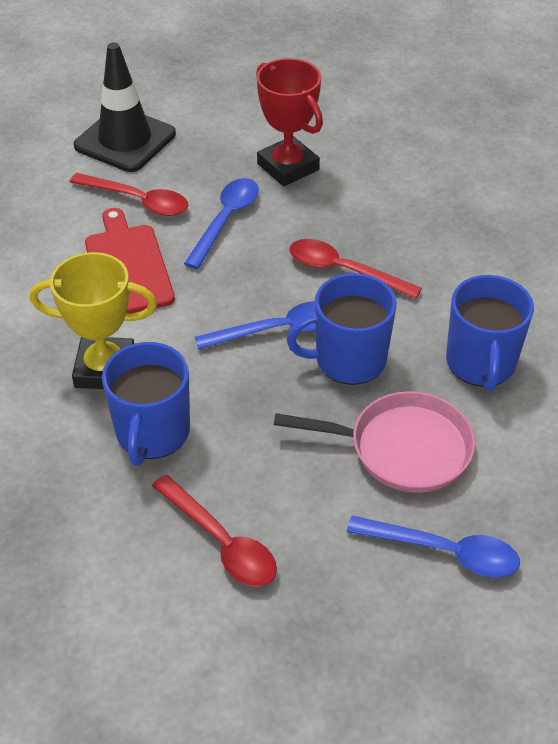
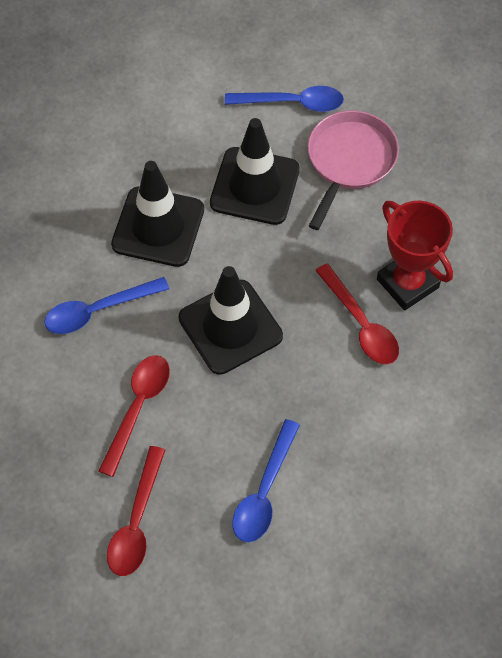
black traffic cone: 1 -> 3
blue mug: 3 -> 0
red cutting board: 1 -> 0
yellow trophy: 1 -> 0

